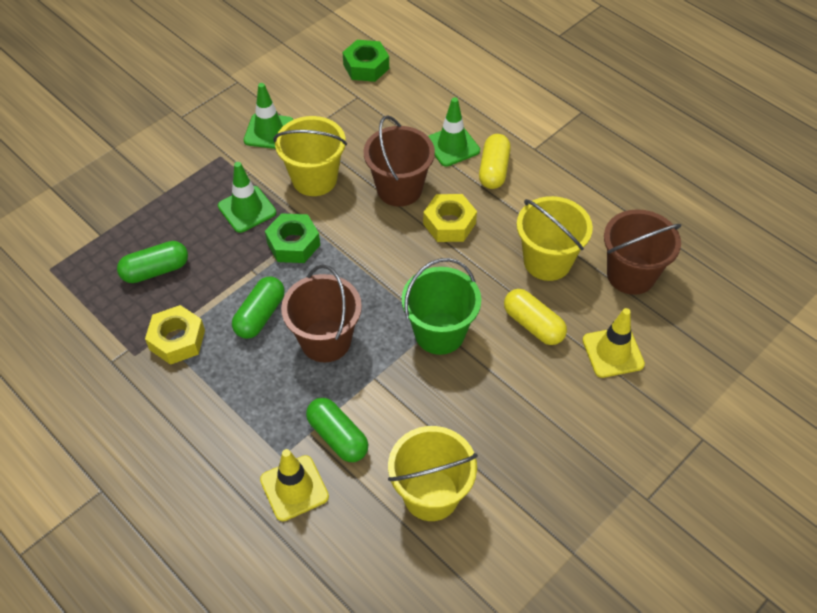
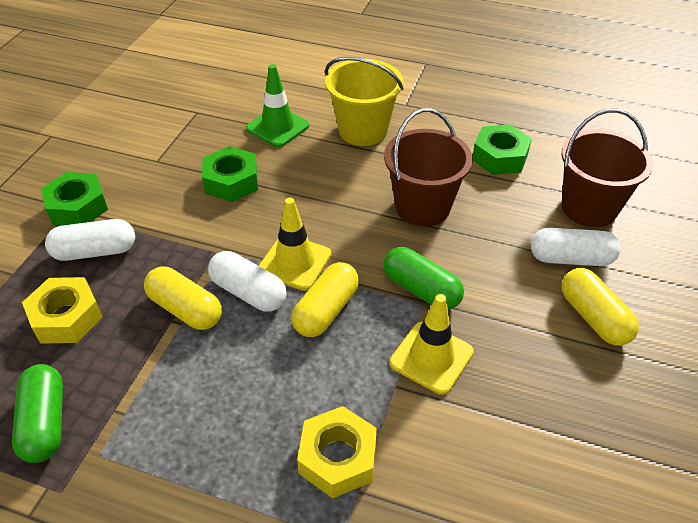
brown bucket: 3 -> 2
green bucket: 1 -> 0
green capsule: 3 -> 2
green nut: 2 -> 3
green traffic cone: 3 -> 1
white capsule: 0 -> 3
yellow bucket: 3 -> 1
yellow capsule: 2 -> 3

